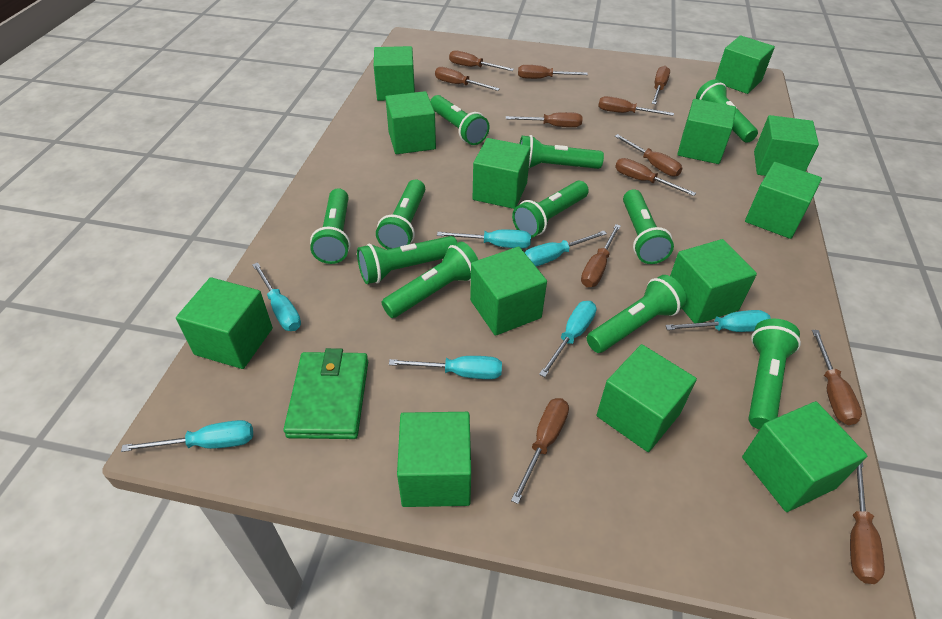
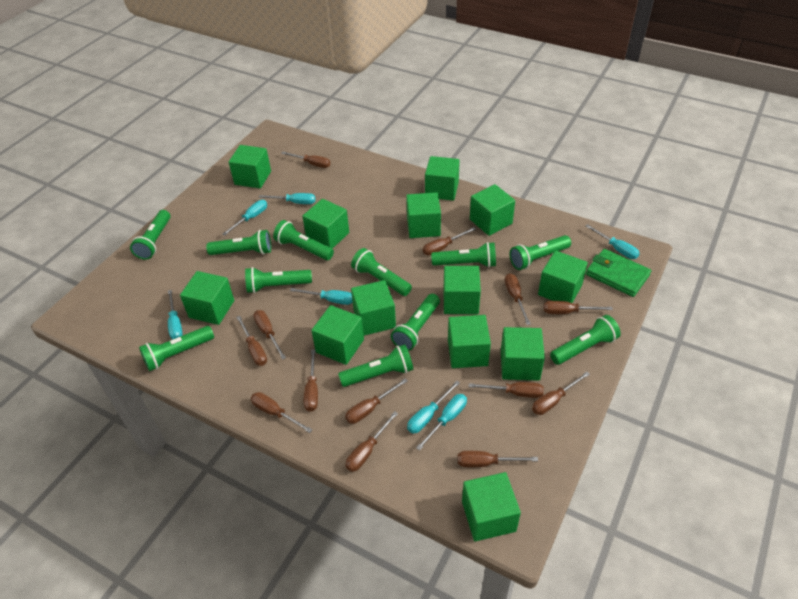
brown screwdriver: 12 -> 13

